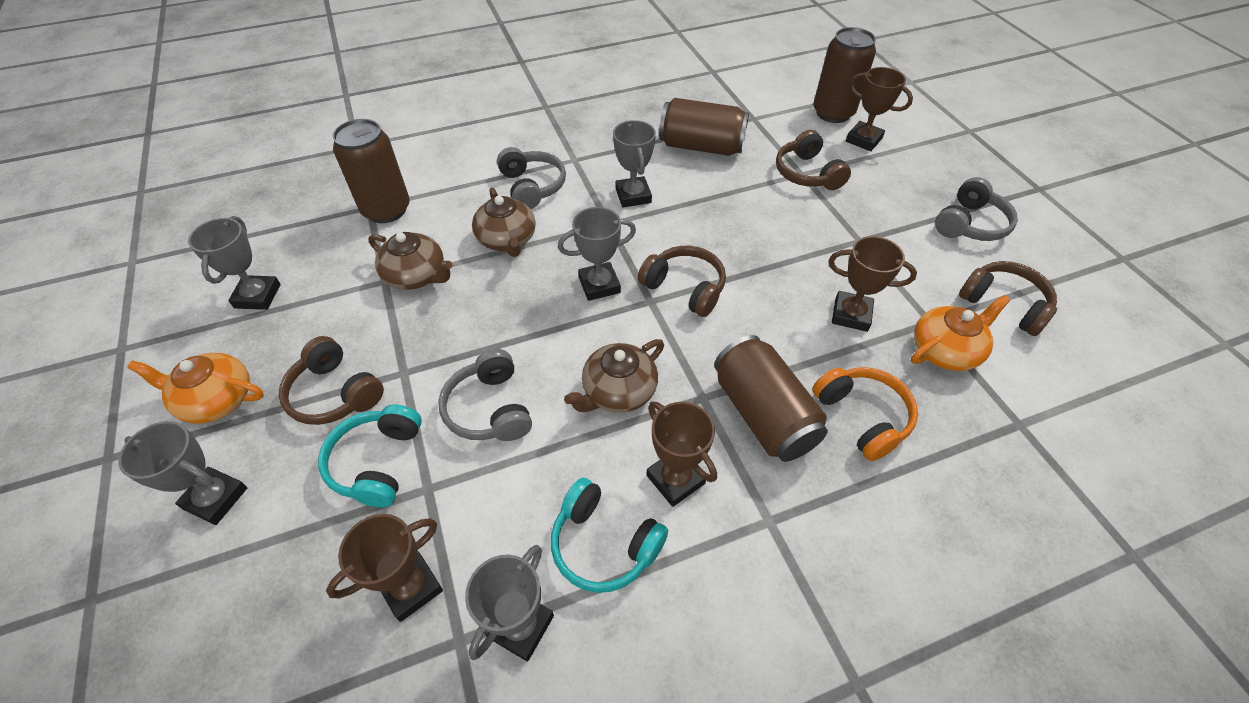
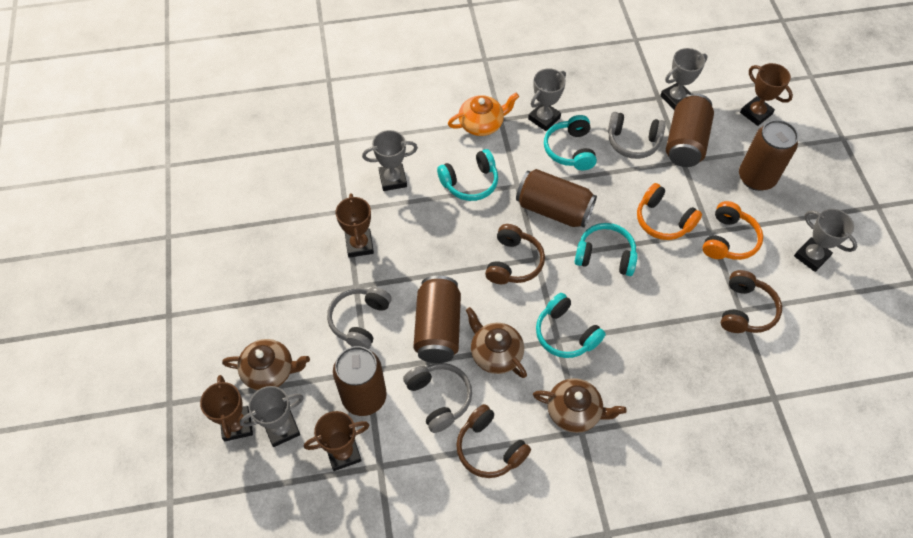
brown can: 4 -> 5
brown headphones: 4 -> 3
orange headphones: 1 -> 2
orange teapot: 2 -> 1
turquoise headphones: 2 -> 4

